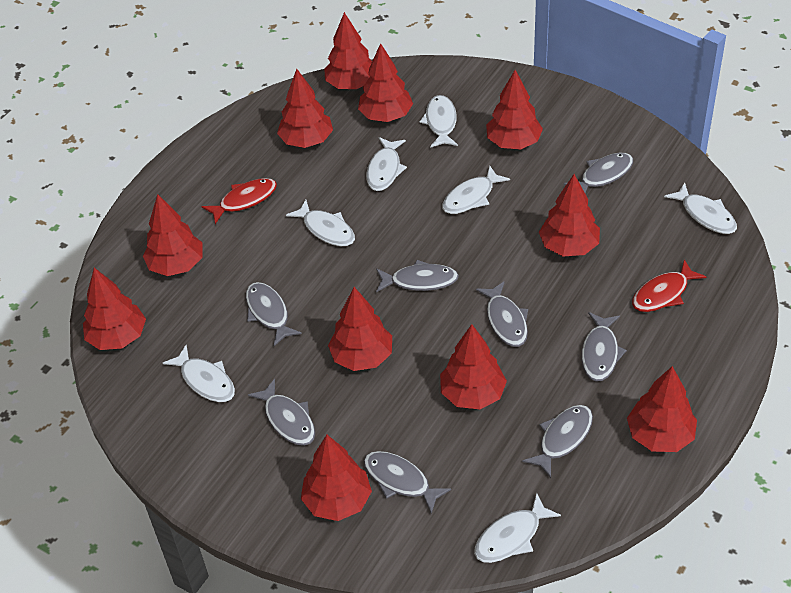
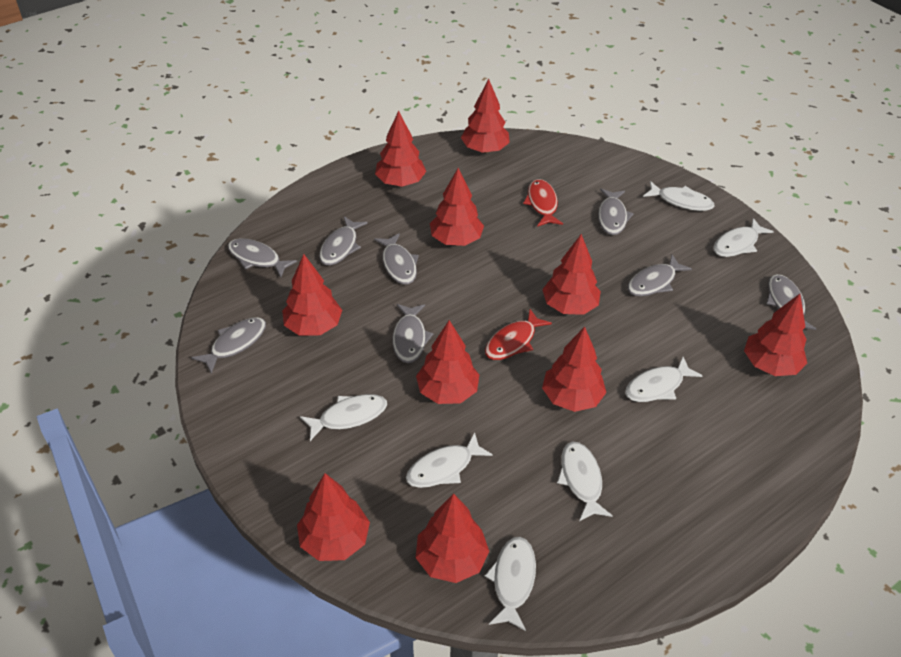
red tree: 11 -> 10

